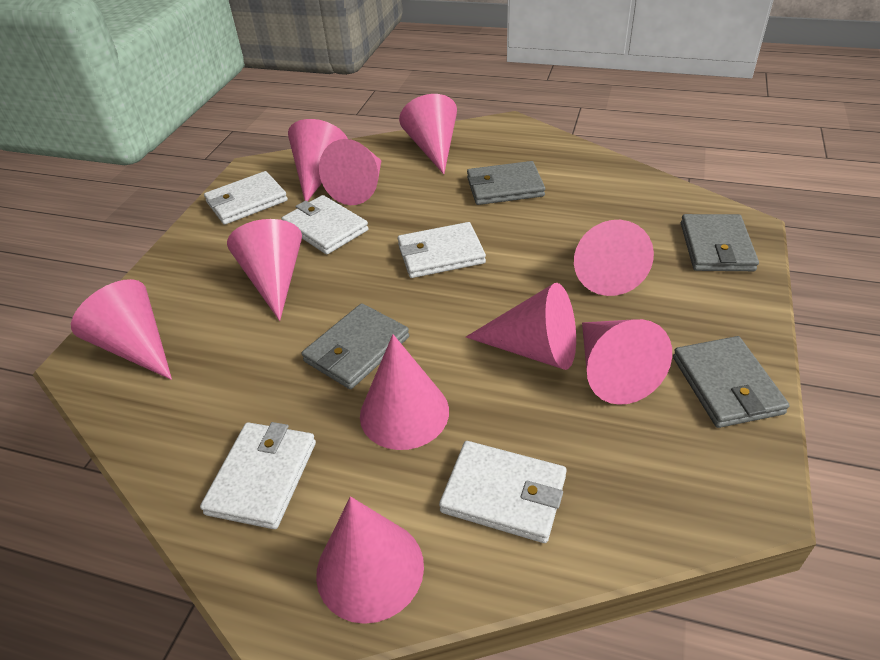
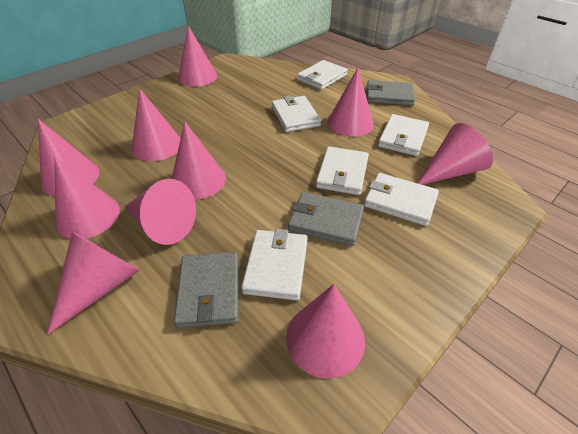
grey wallet: 4 -> 3
white wallet: 5 -> 6

